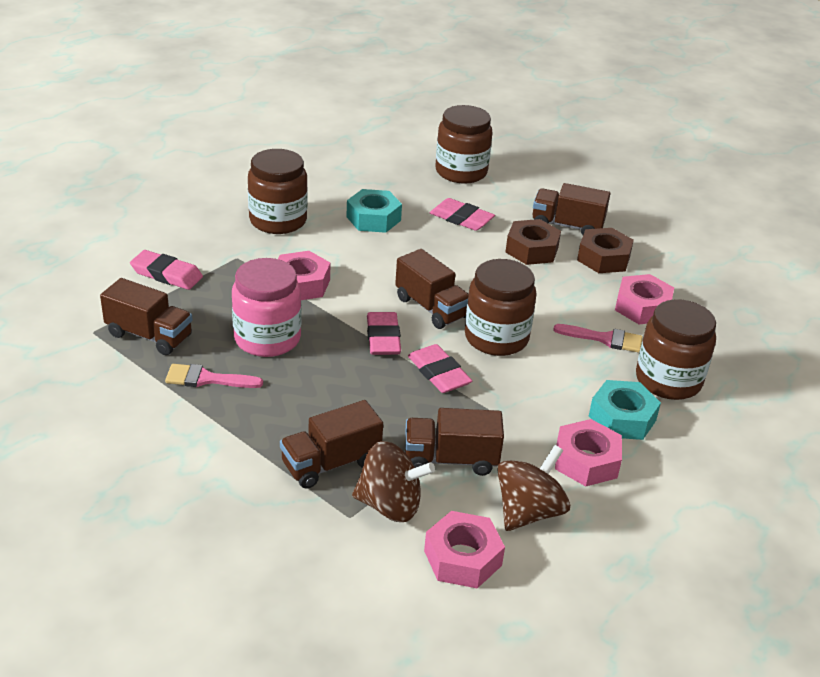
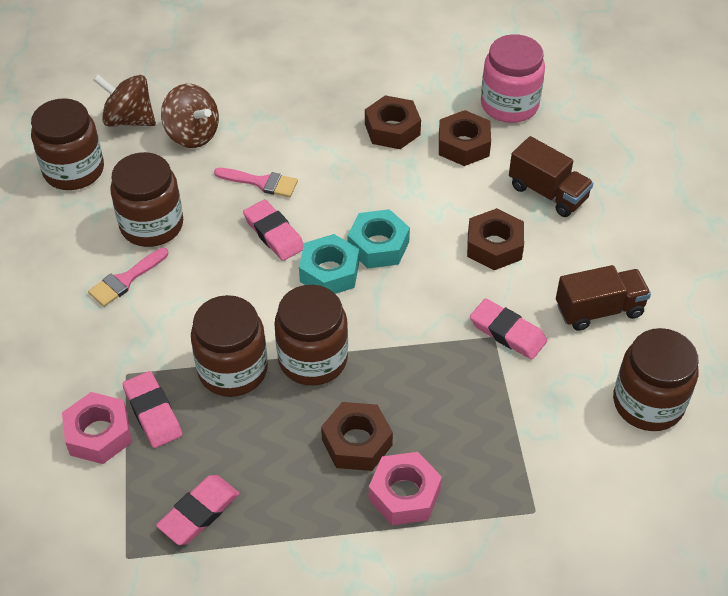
brown jar: 4 -> 5
brown nut: 2 -> 4
brown truck: 5 -> 2
pink nut: 4 -> 2

